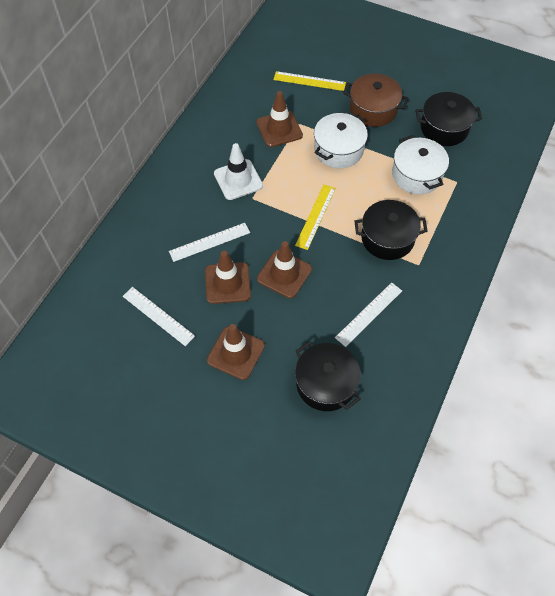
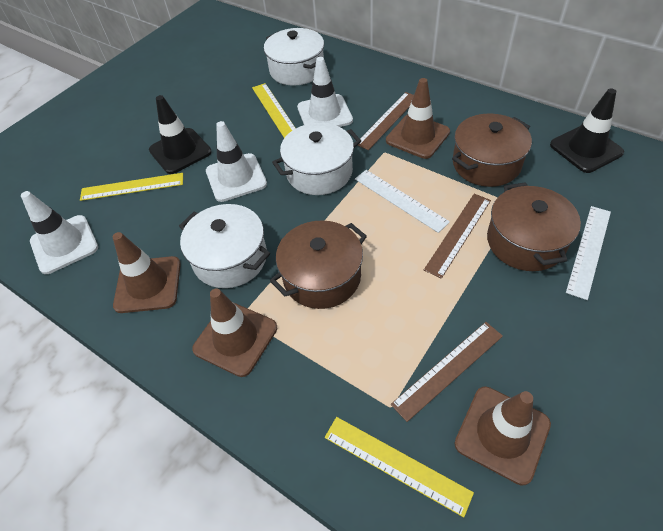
black pot: 3 -> 0
black traffic cone: 0 -> 2
brown pot: 1 -> 3
brown ruler: 0 -> 3
white pot: 2 -> 3
white ruler: 3 -> 2
white traffic cone: 1 -> 3
yellow ruler: 2 -> 3

